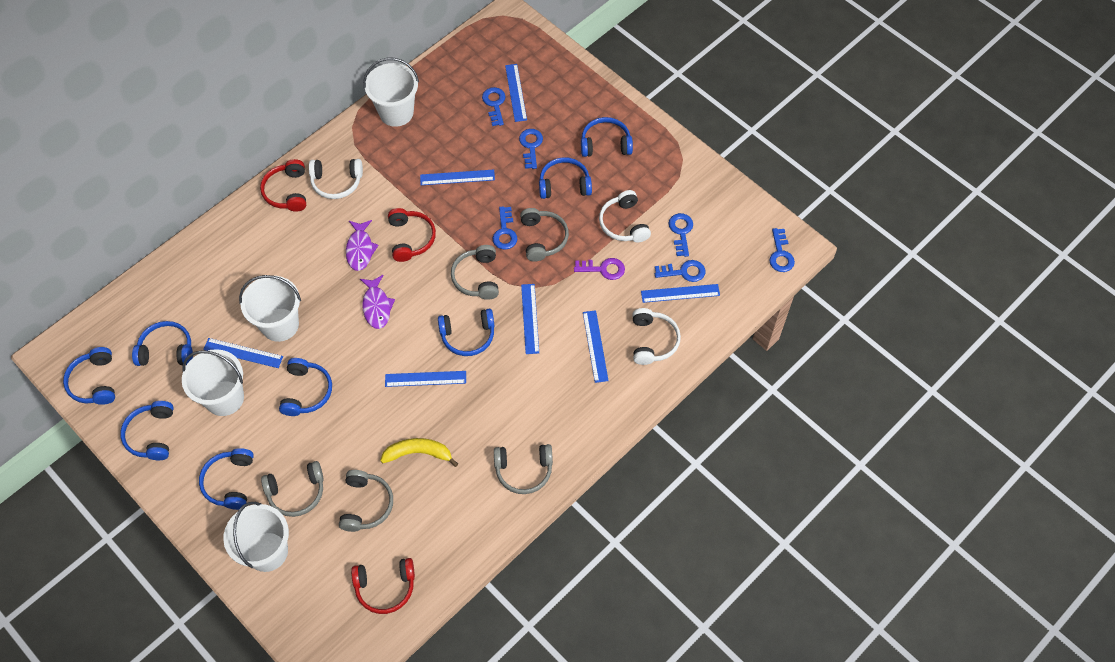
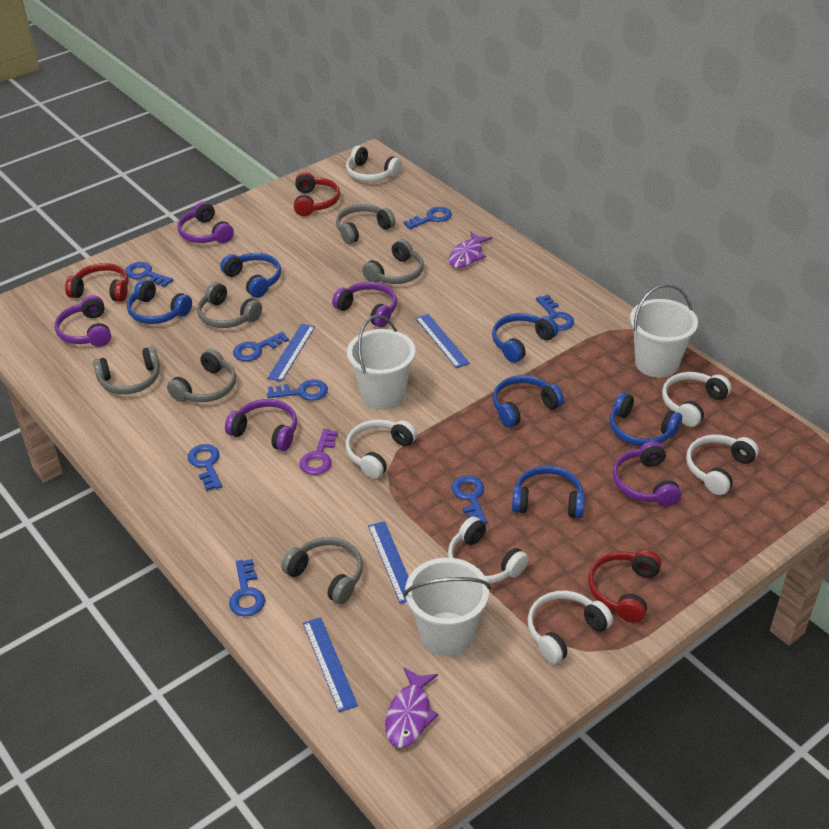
blue headphones: 8 -> 6
blue key: 6 -> 8
blue ruler: 7 -> 4
grey headphones: 5 -> 6
purple headphones: 0 -> 5
white bucket: 4 -> 3
white headphones: 3 -> 6
yellow banana: 1 -> 0

